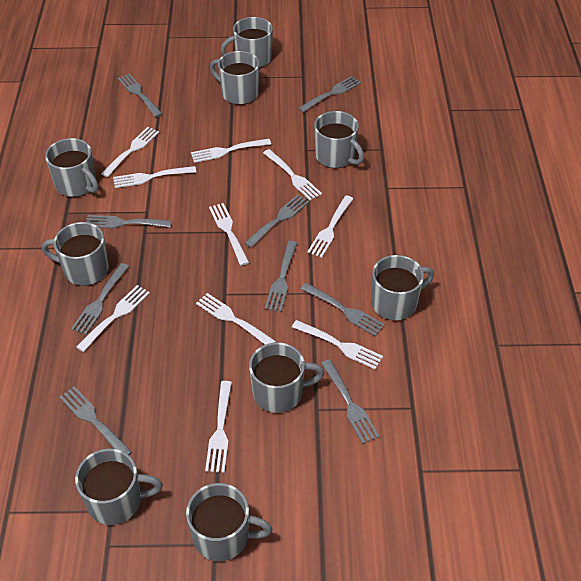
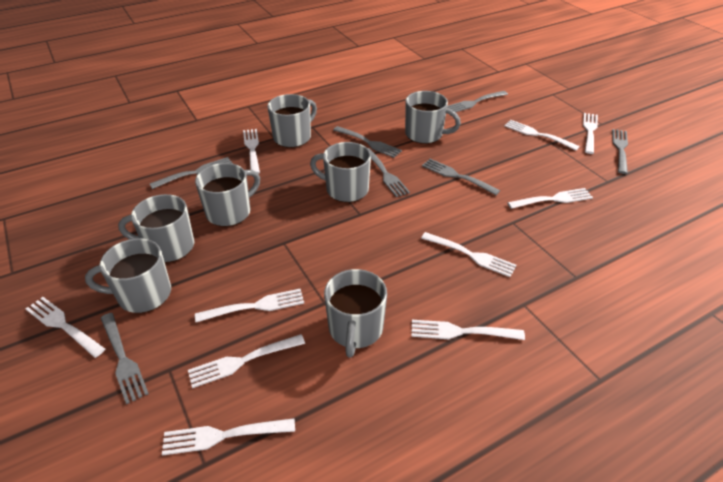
grey fork: 9 -> 7
grey mug: 9 -> 7

